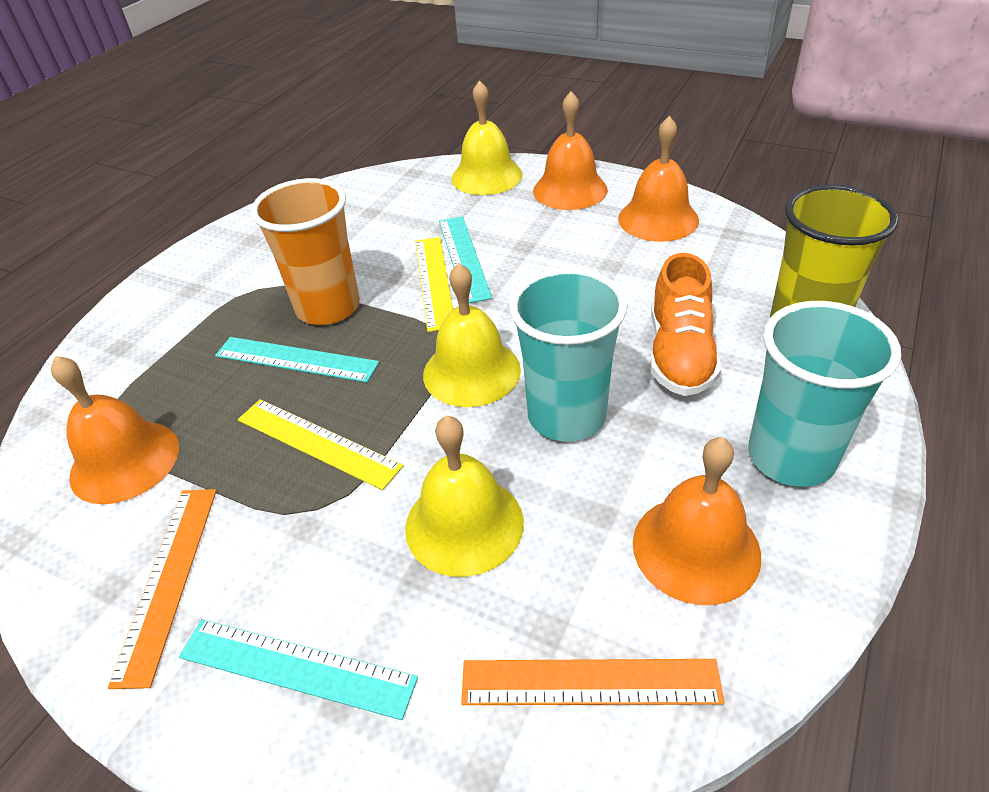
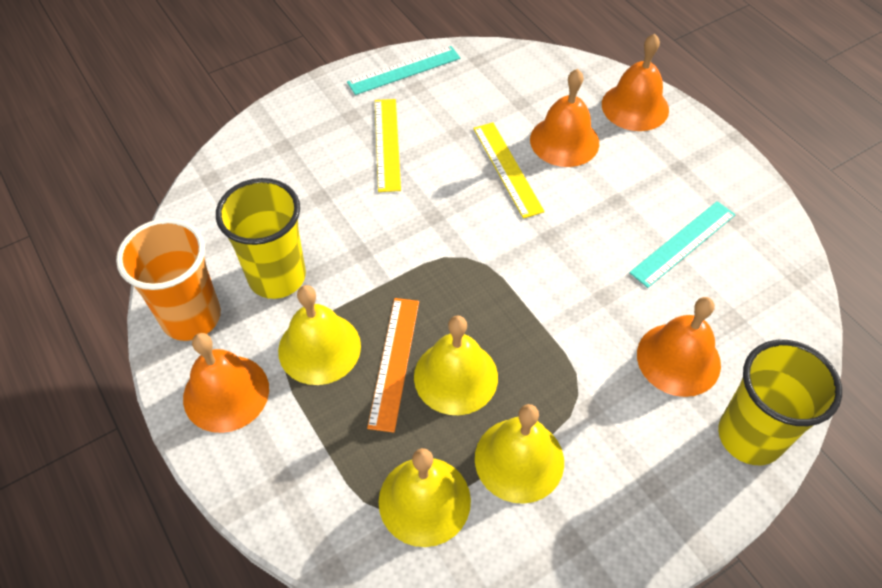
orange ruler: 2 -> 1
orange shoe: 1 -> 0
turquoise cup: 2 -> 0
turquoise ruler: 3 -> 2
yellow bell: 3 -> 4
yellow cup: 1 -> 2

